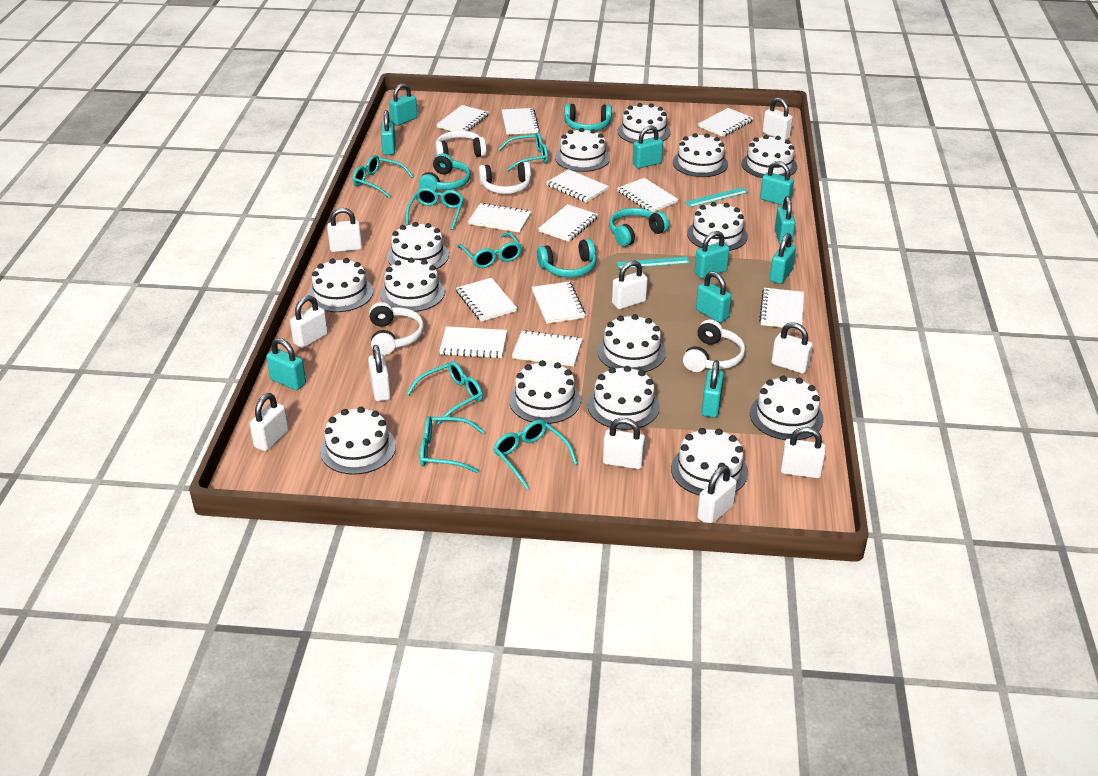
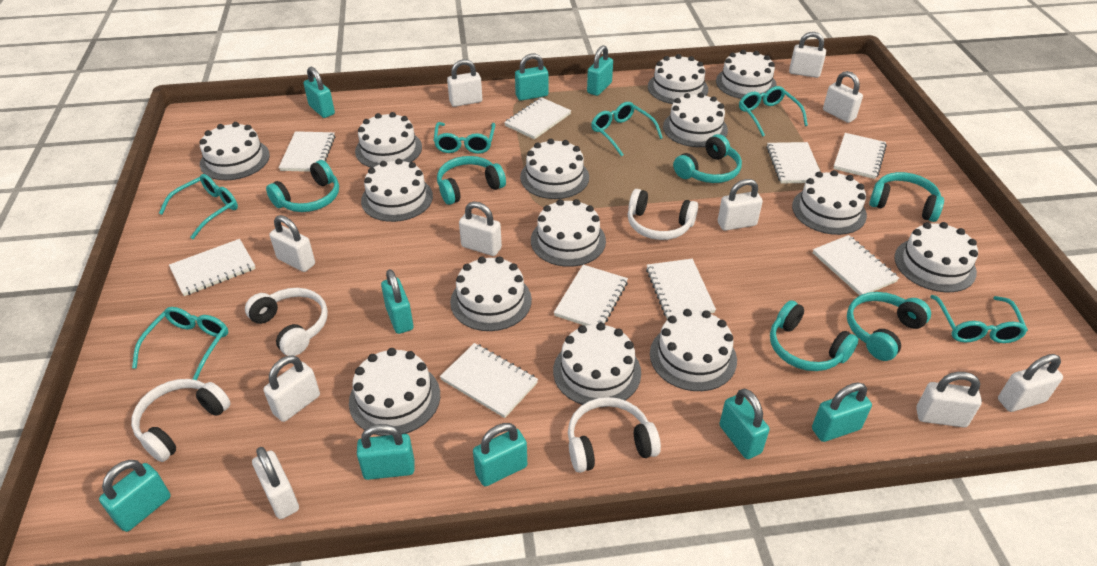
turquoise glasses: 7 -> 6
turquoise headphones: 4 -> 6
turquoise padlock: 10 -> 9
turquoise ruler: 2 -> 0
white notebook: 12 -> 9

